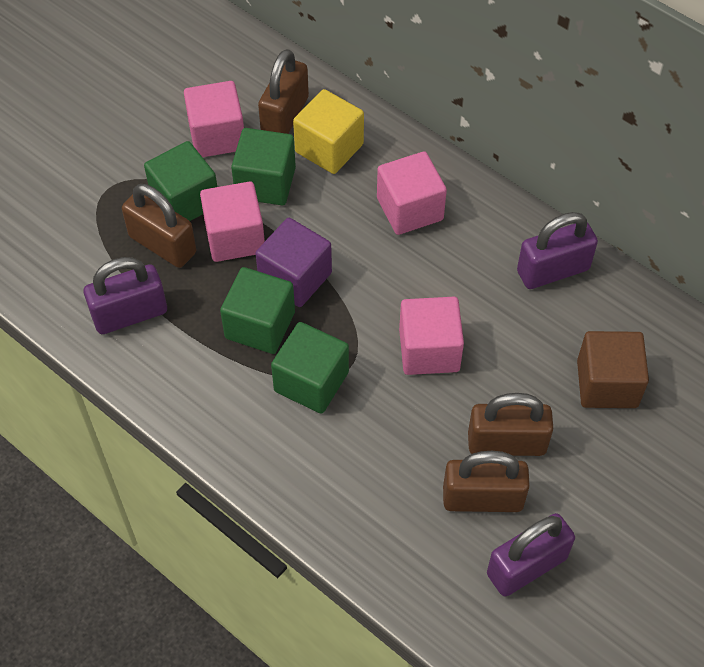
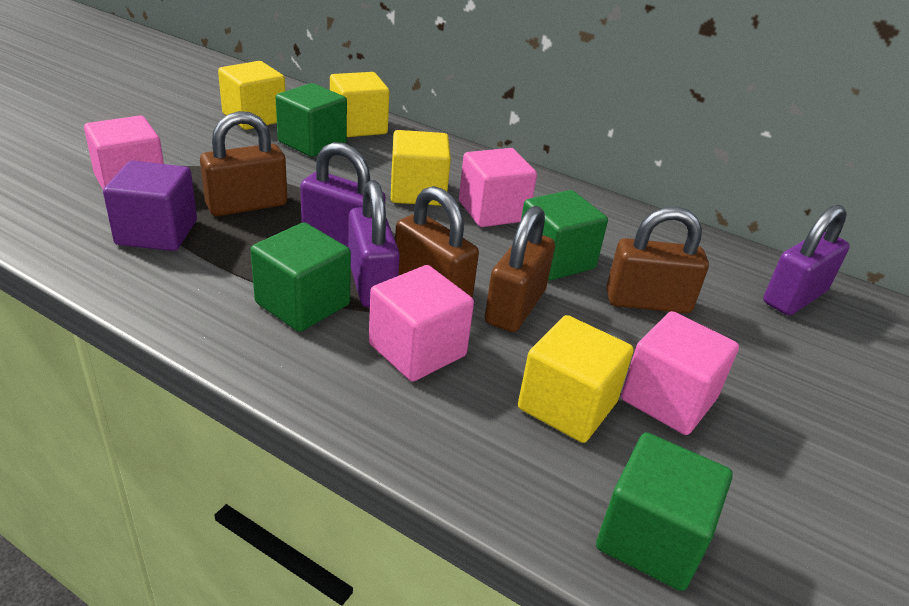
brown cube: 1 -> 0
yellow cube: 1 -> 4

